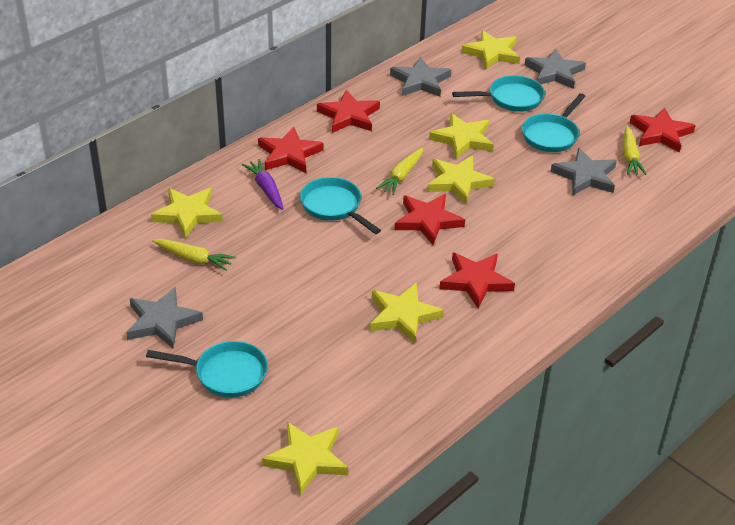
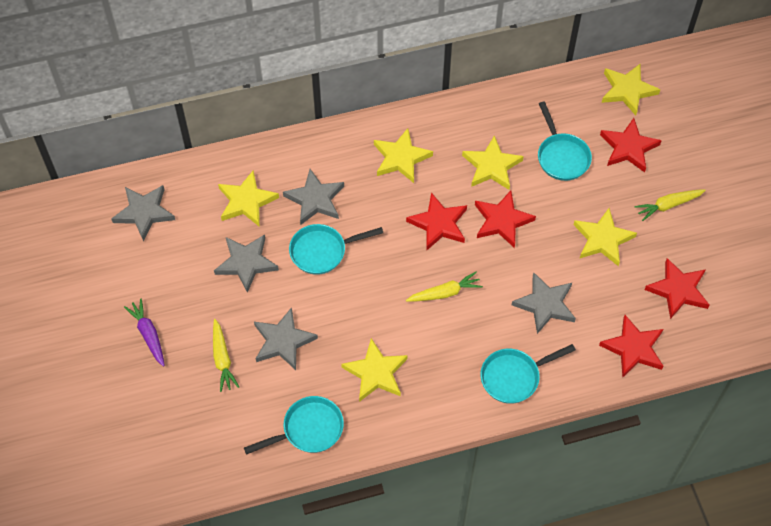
grey star: 4 -> 5

